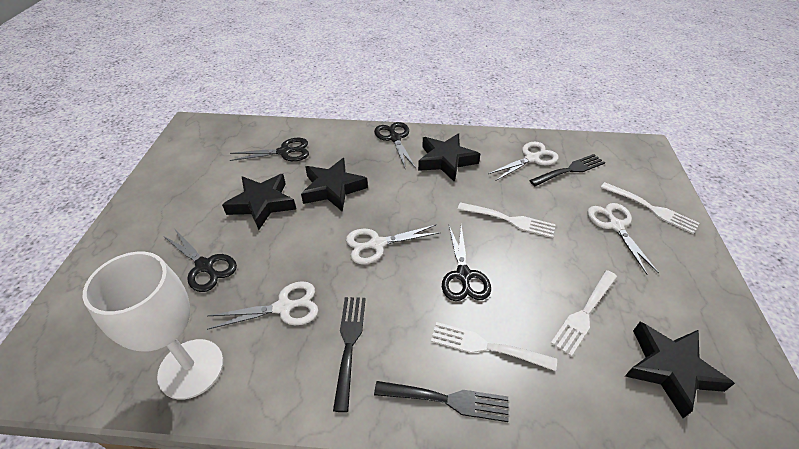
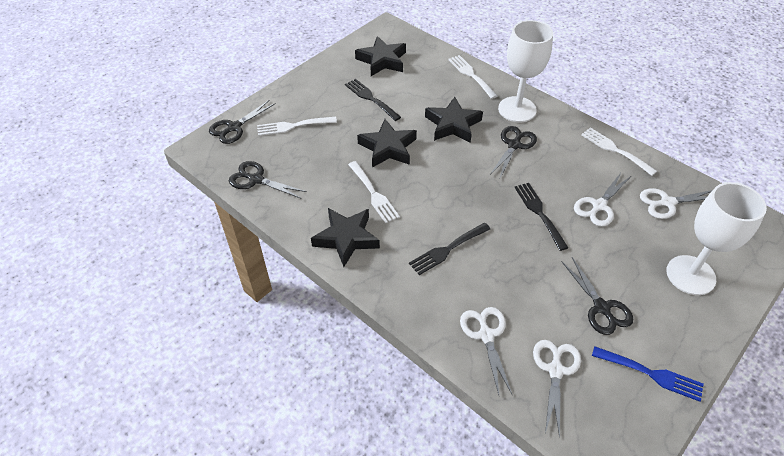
blue fork: 0 -> 1
white goblet: 1 -> 2

